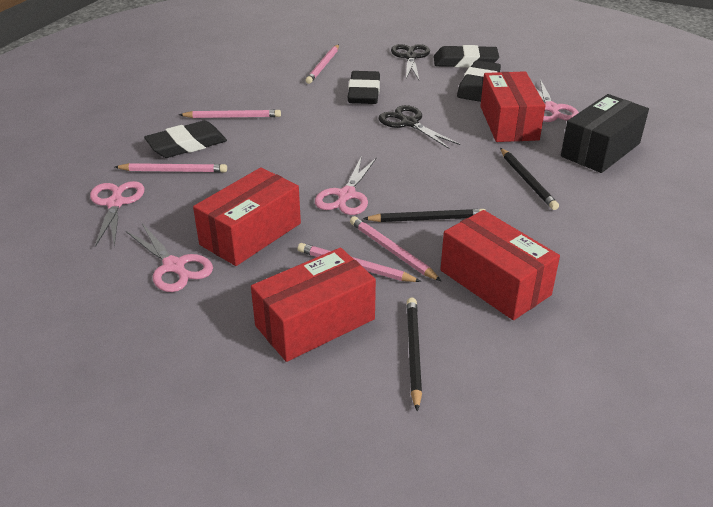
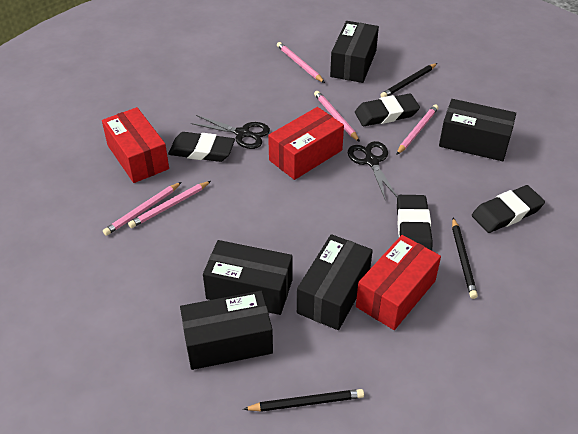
black box: 1 -> 5
pink scissors: 4 -> 0
red box: 4 -> 3

